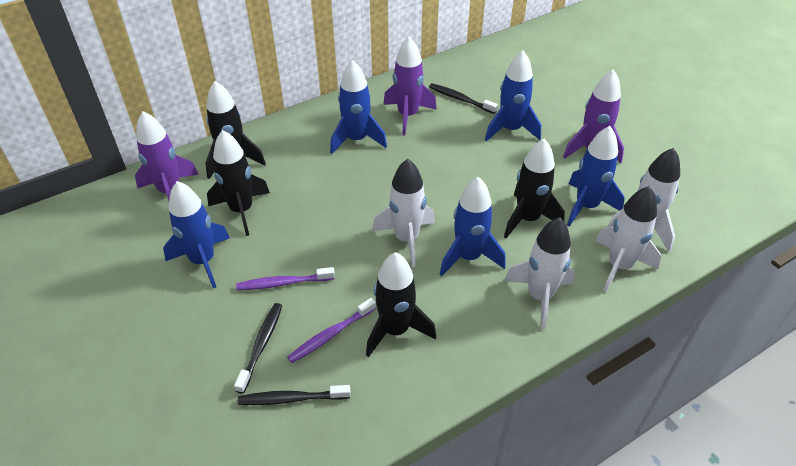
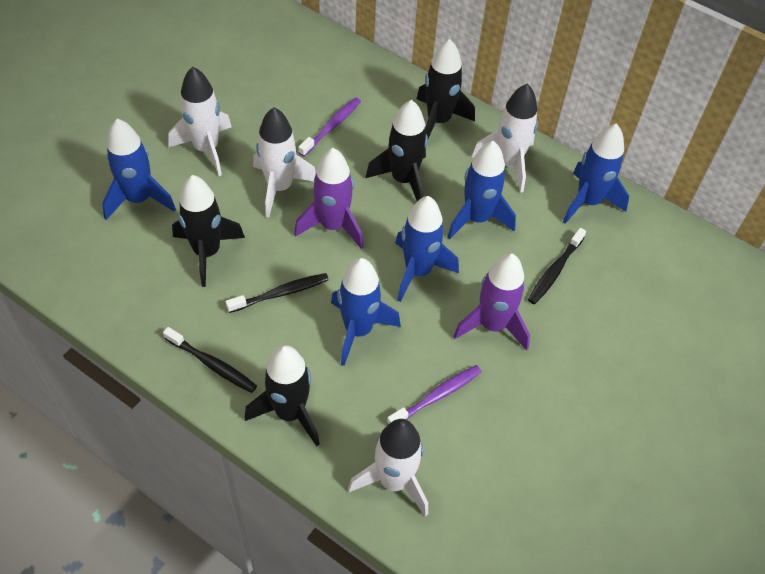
purple rocket: 3 -> 2

